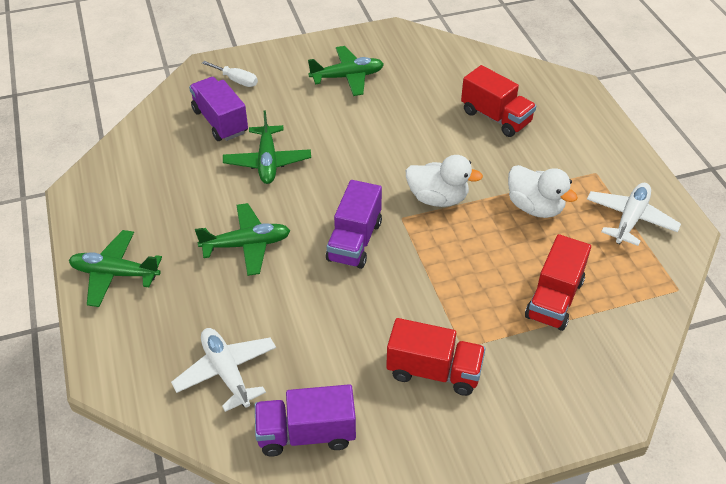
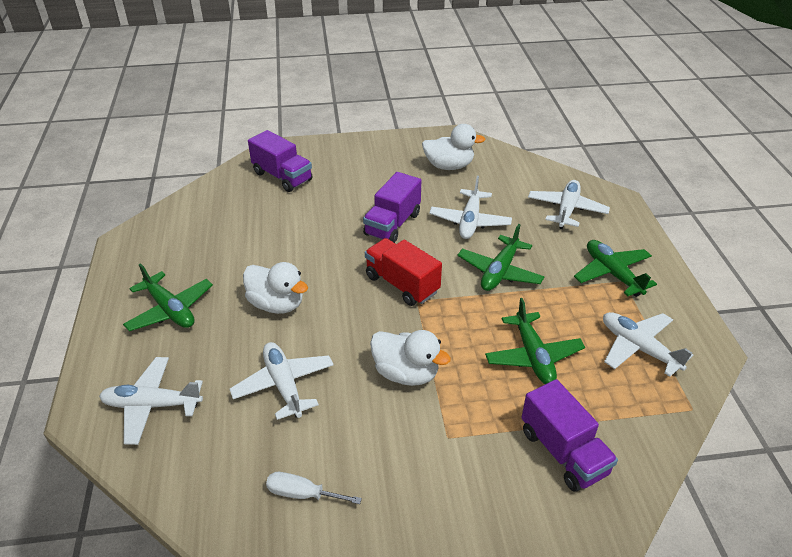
red truck: 3 -> 1
white duck: 2 -> 3
white plane: 2 -> 5

